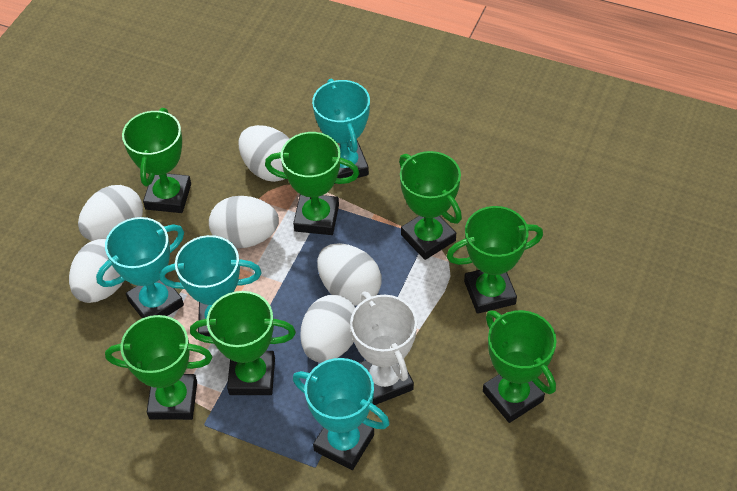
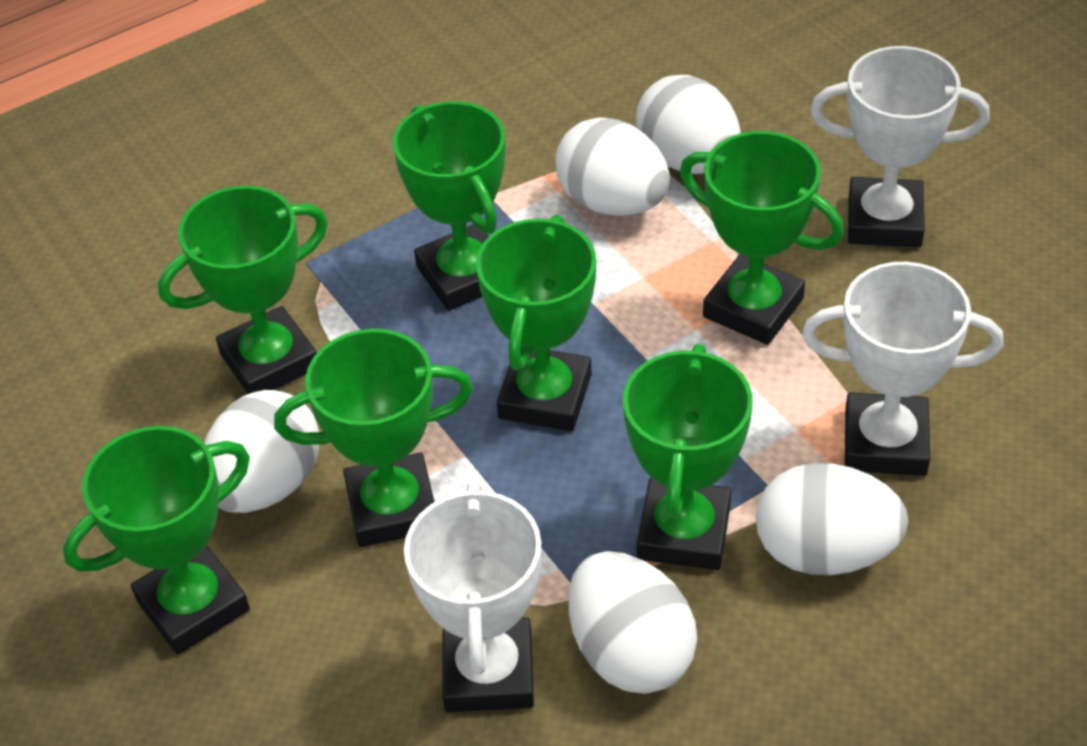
turquoise trophy: 4 -> 0
white egg: 6 -> 5
white trophy: 1 -> 3

